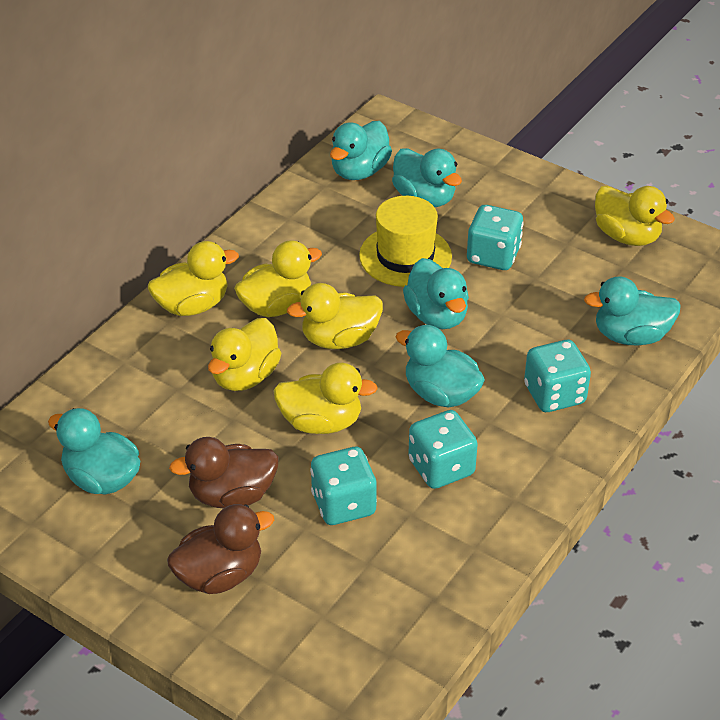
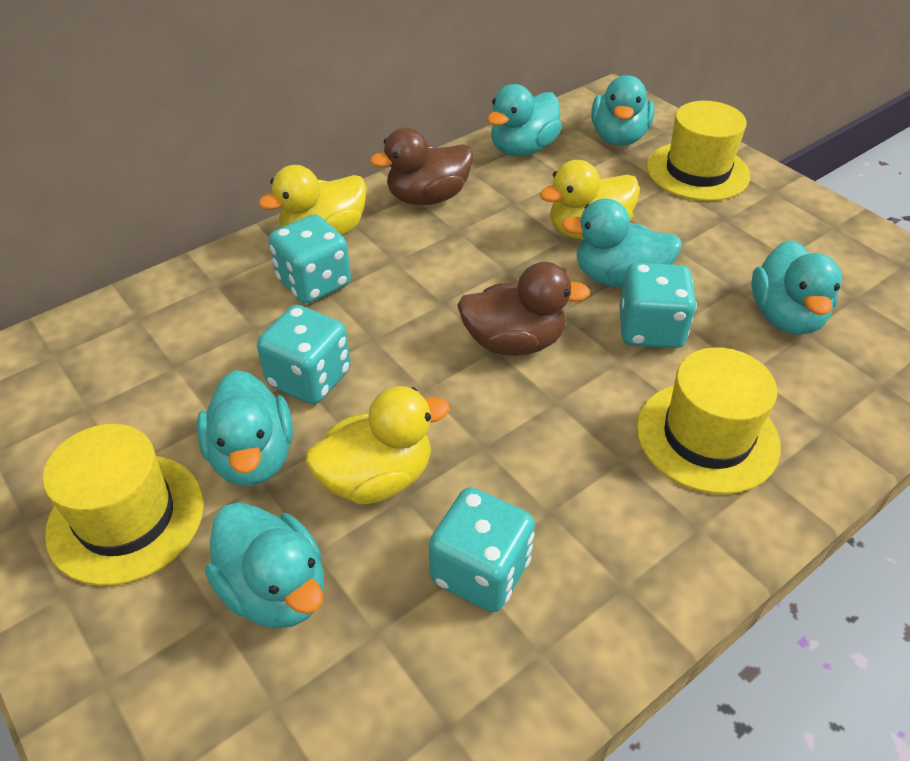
yellow duck: 6 -> 3
yellow hat: 1 -> 3

